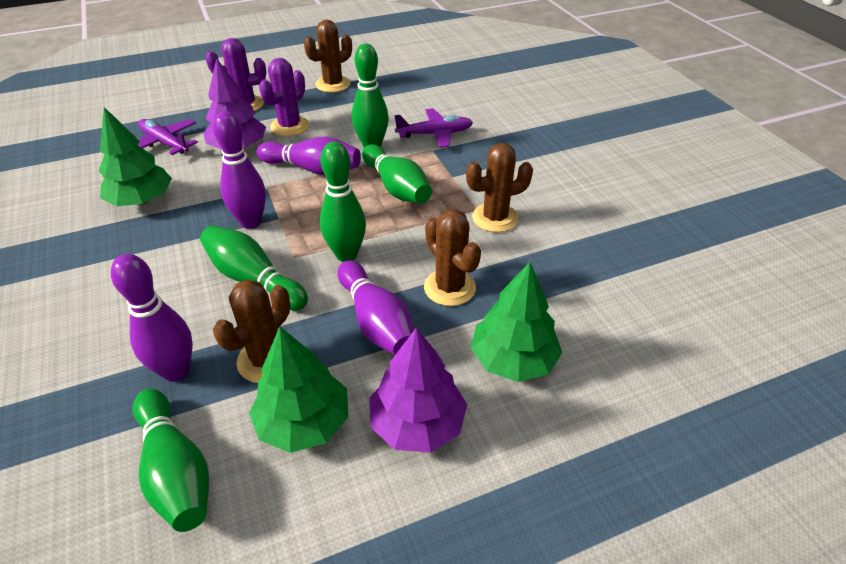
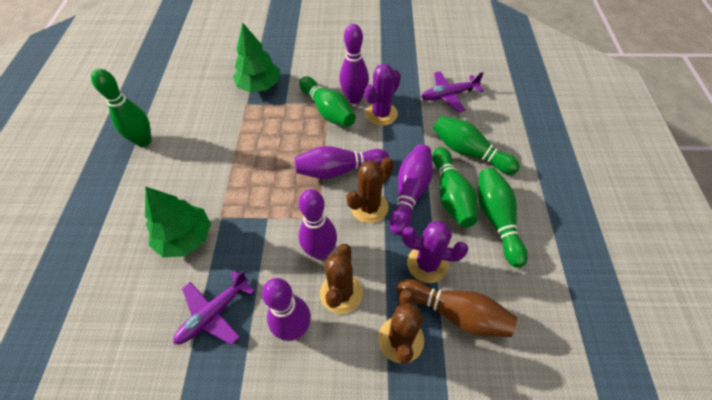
brown bowling pin: 0 -> 1
brown cactus: 4 -> 3
green tree: 3 -> 2
purple bowling pin: 4 -> 5
purple tree: 2 -> 0

